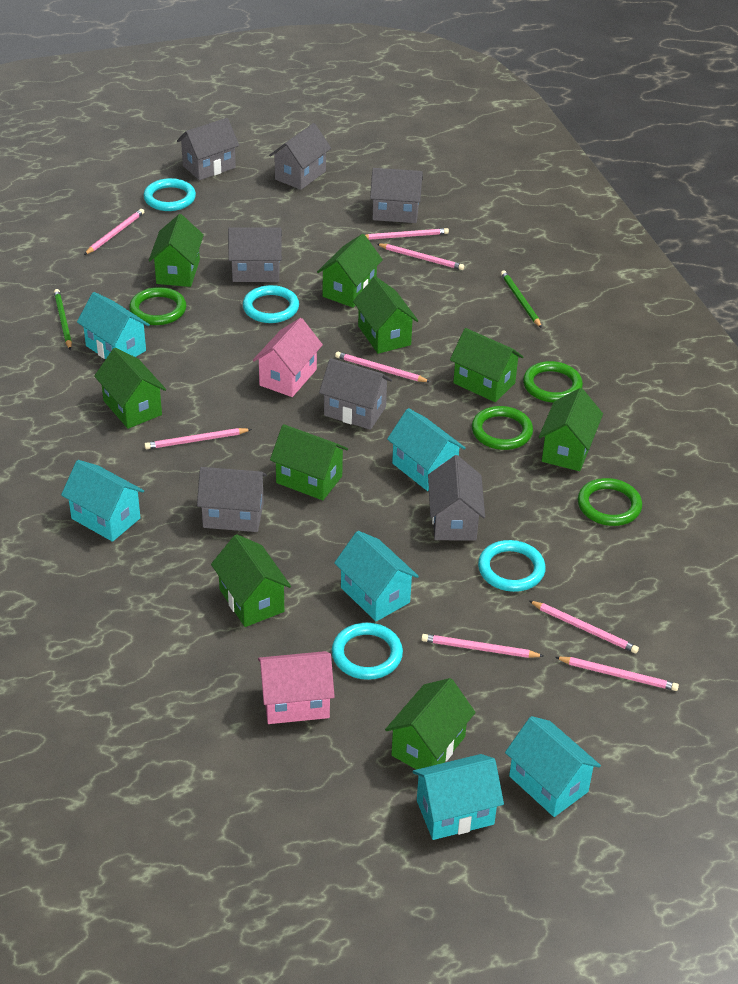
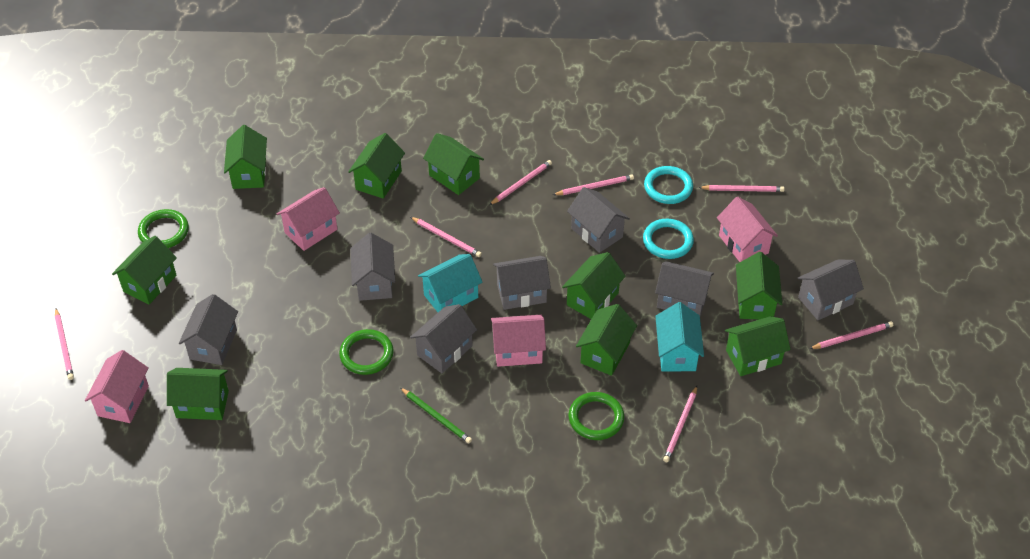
green pencil: 2 -> 1
green ring: 4 -> 3
pink house: 2 -> 4
pink pencil: 8 -> 7
turquoise house: 6 -> 2
turquoise ring: 4 -> 2

